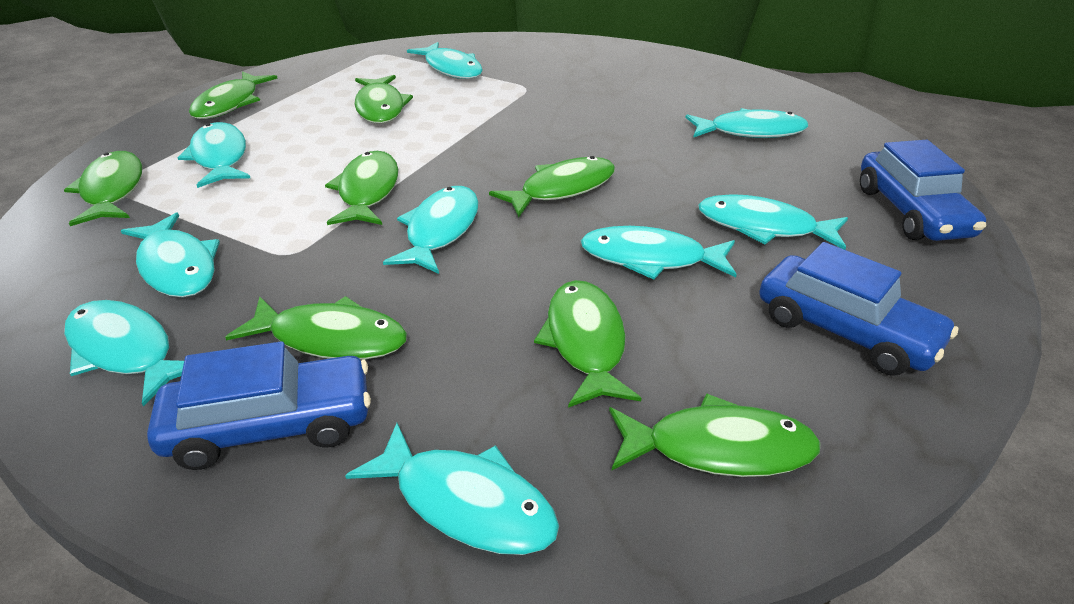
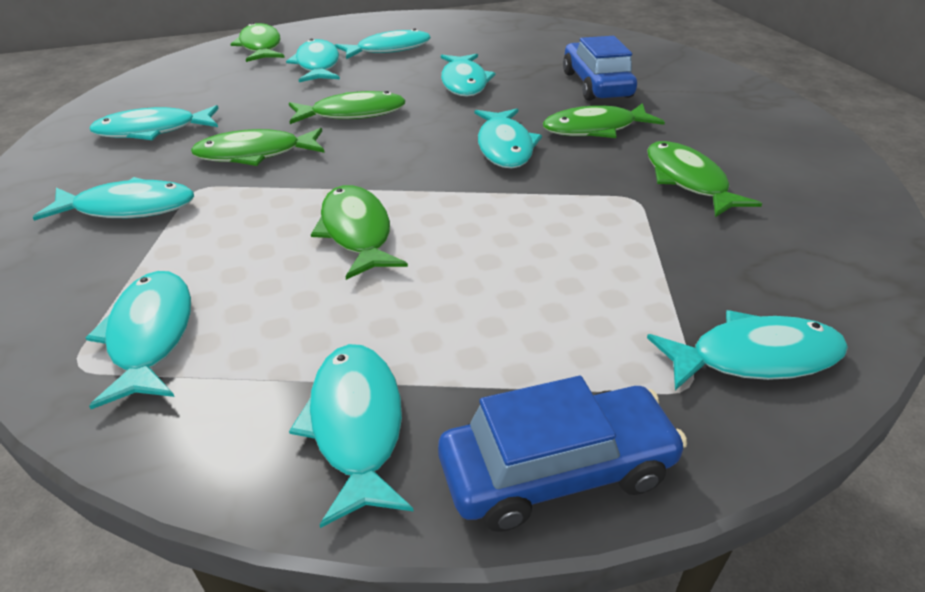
blue car: 3 -> 2
green fish: 8 -> 6

